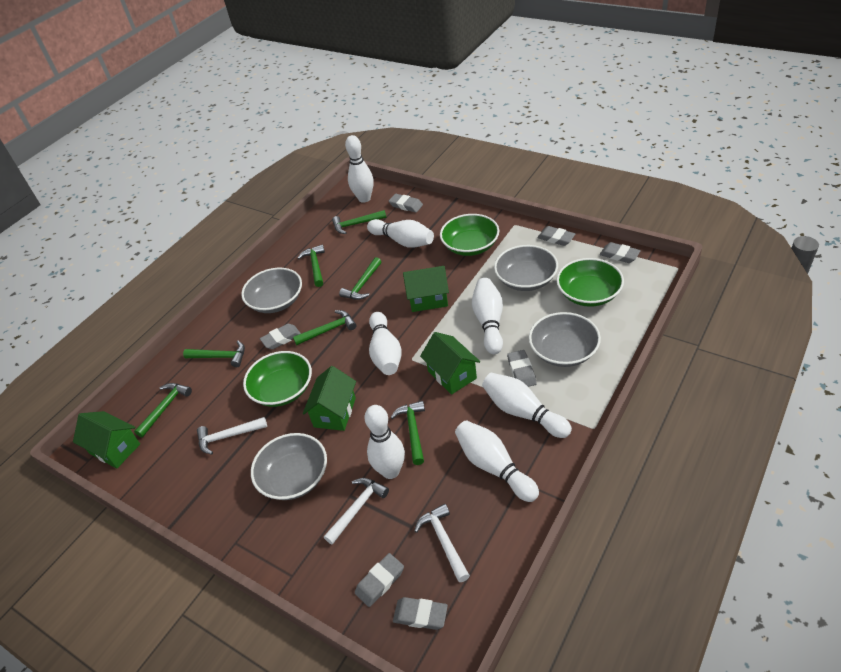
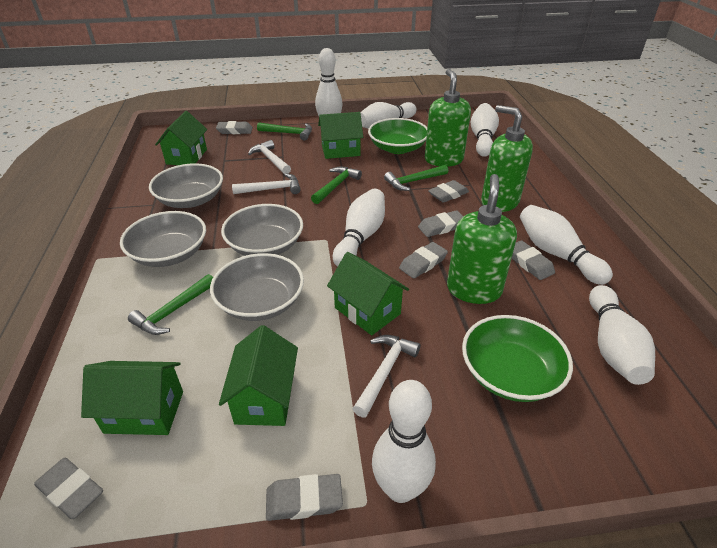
green bowl: 3 -> 2
green hammer: 7 -> 4
green house: 4 -> 5
green soap dispenser: 0 -> 3

